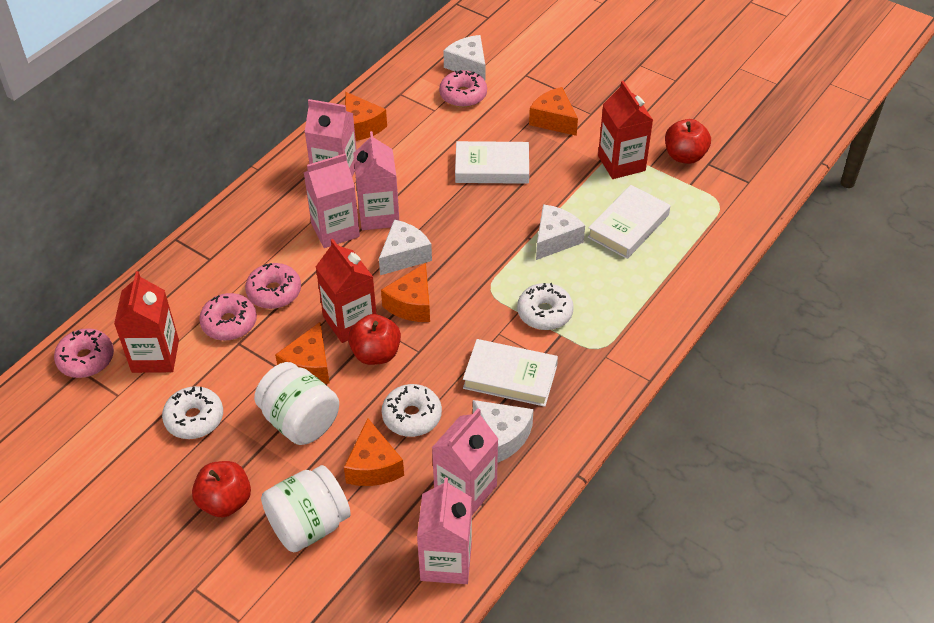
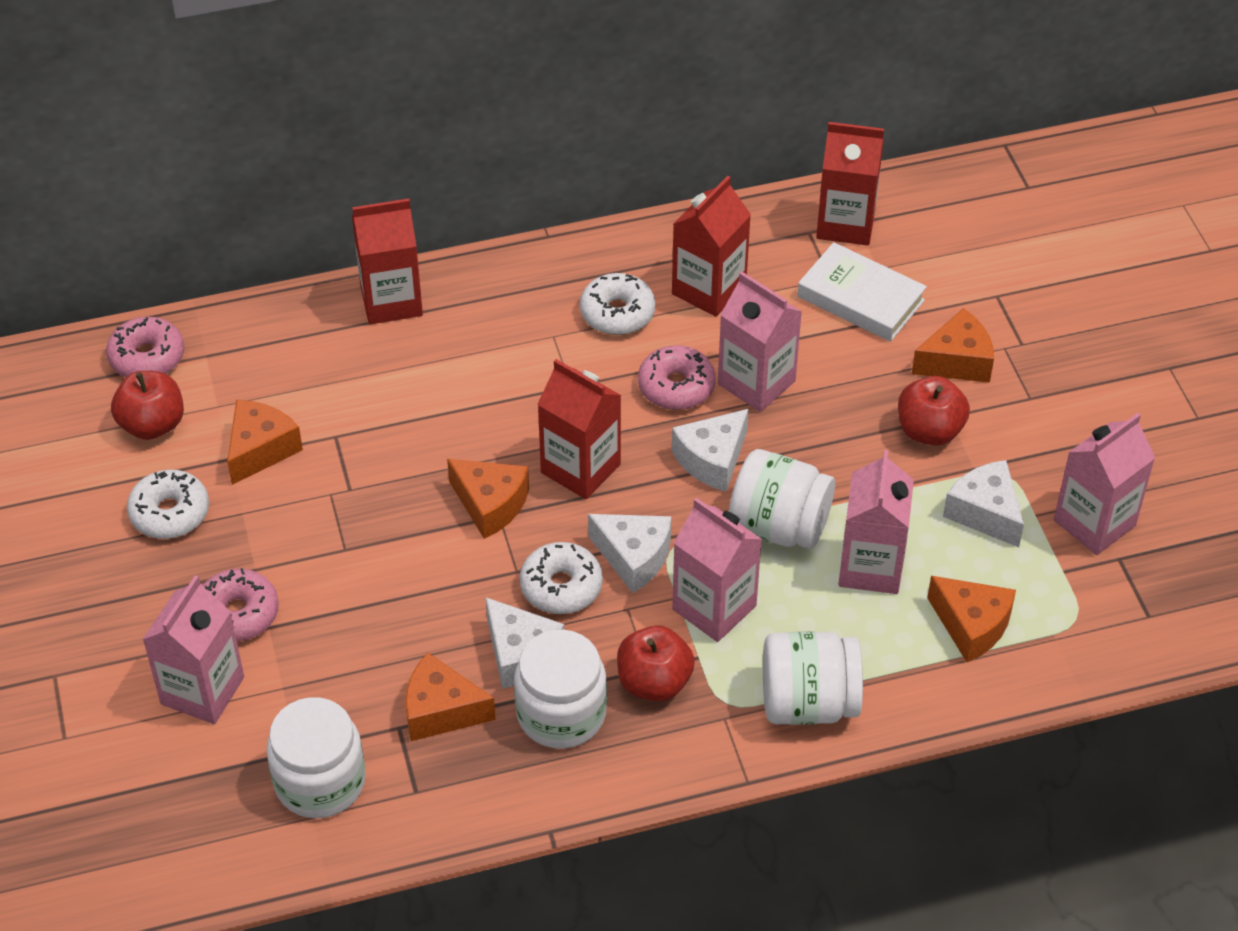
pink donut: 4 -> 3
red carton: 3 -> 4
white book: 3 -> 1
white jar: 2 -> 4

